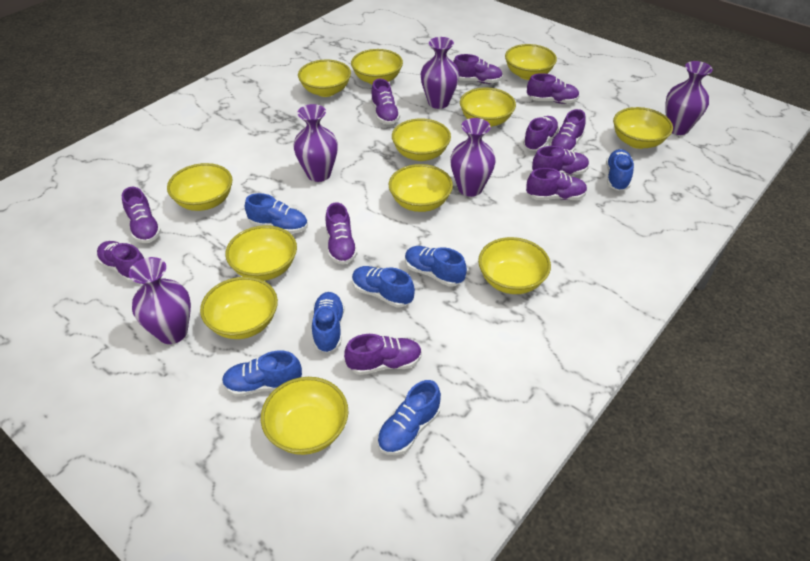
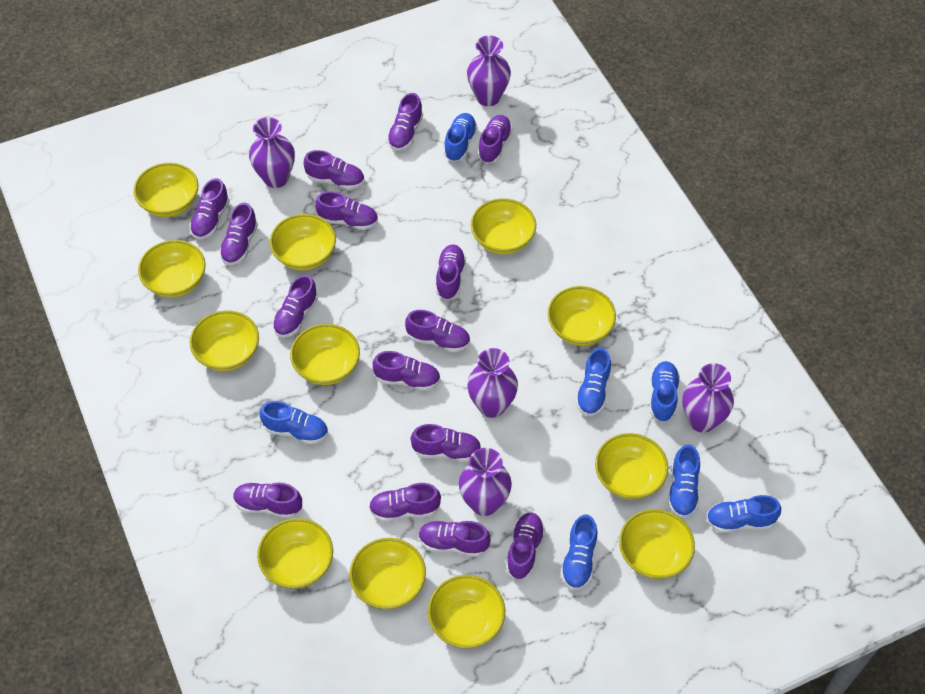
purple shoe: 11 -> 15

